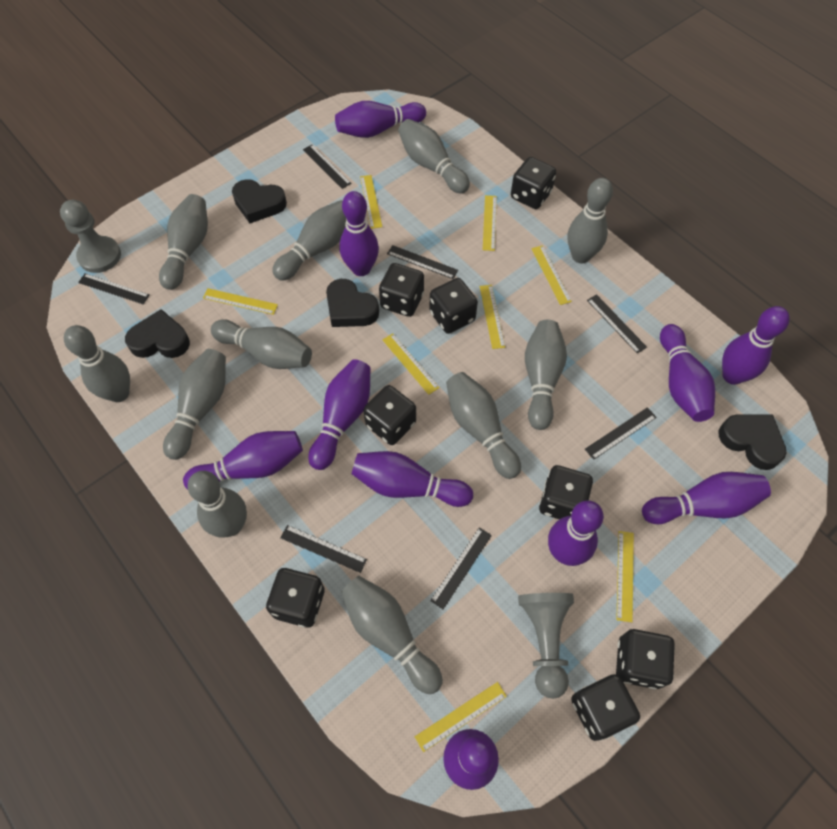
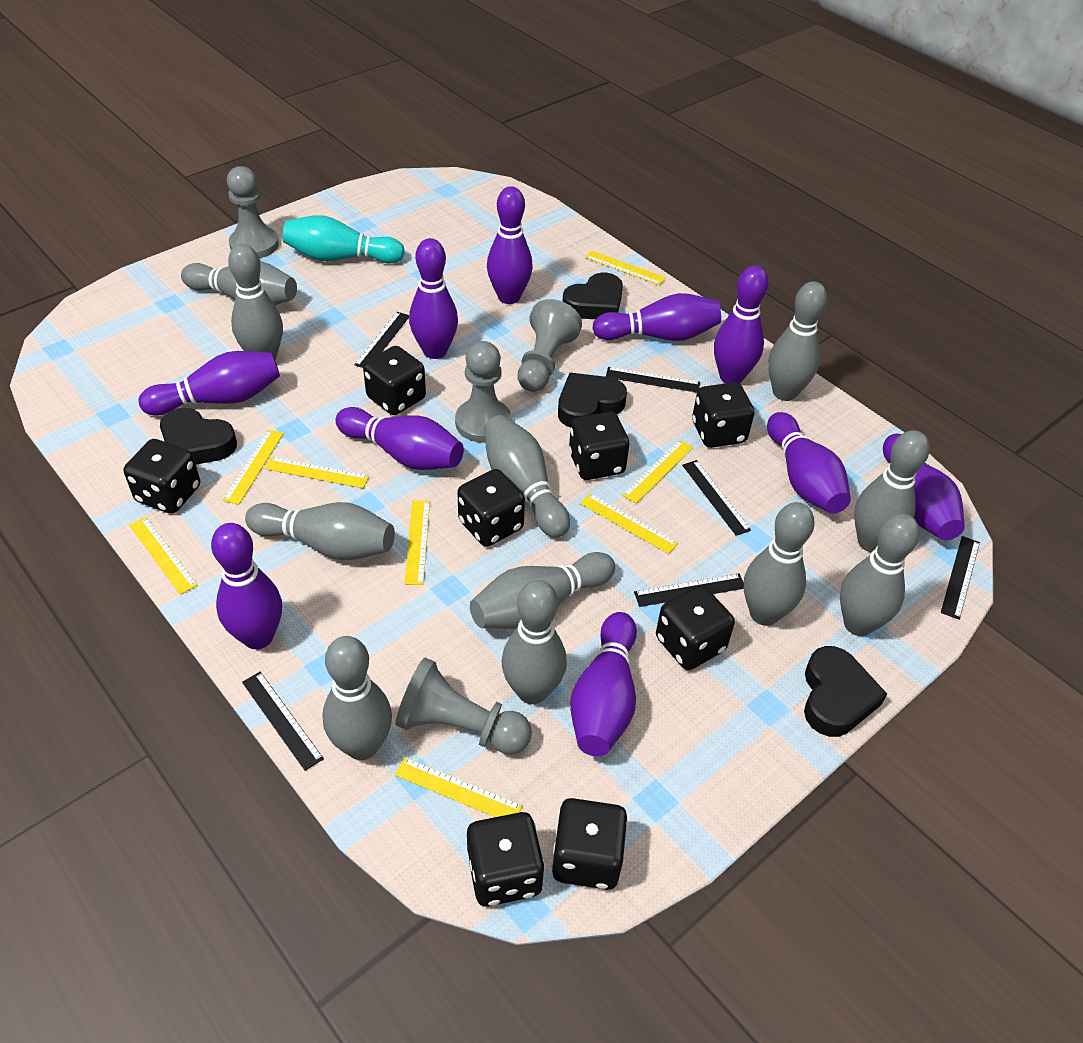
black ruler: 7 -> 6
grey pawn: 2 -> 4
turquoise bowling pin: 0 -> 1

